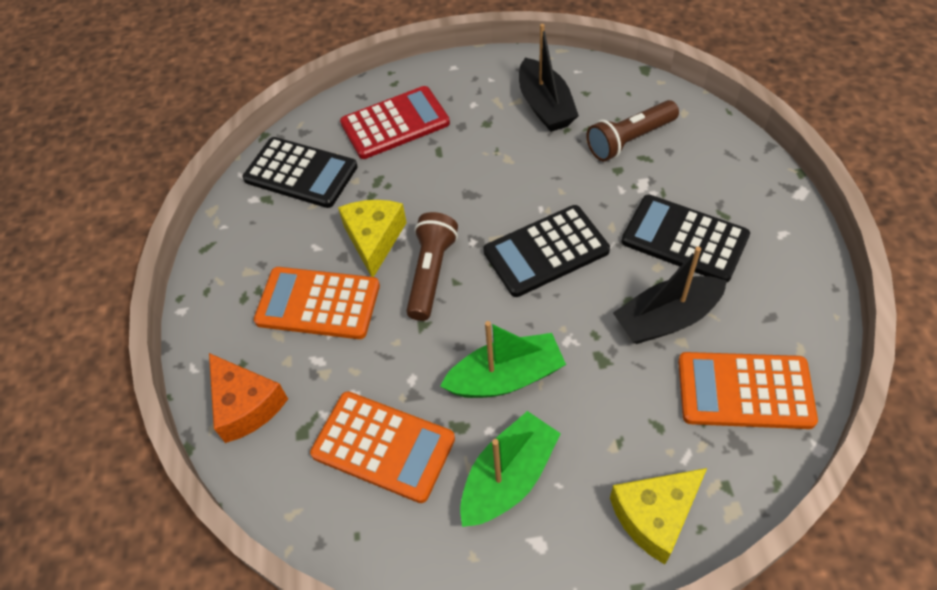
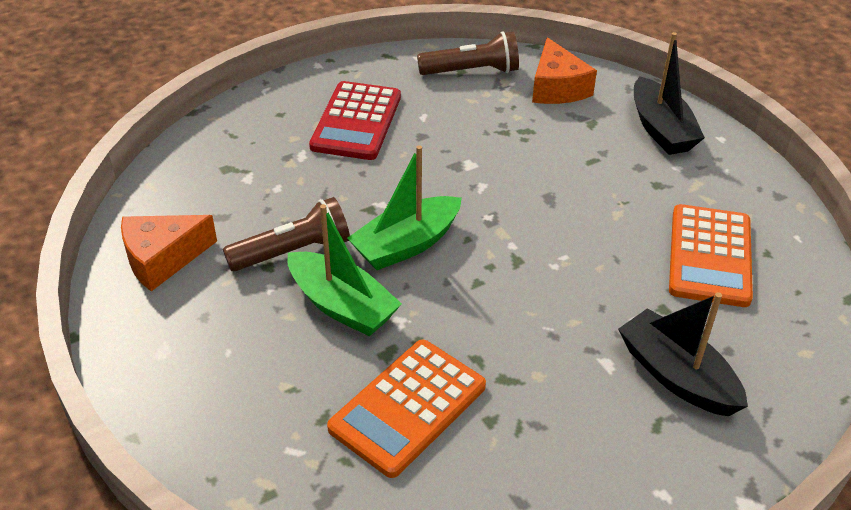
black calculator: 3 -> 0
orange calculator: 3 -> 2
orange cheese: 1 -> 2
yellow cheese: 2 -> 0

